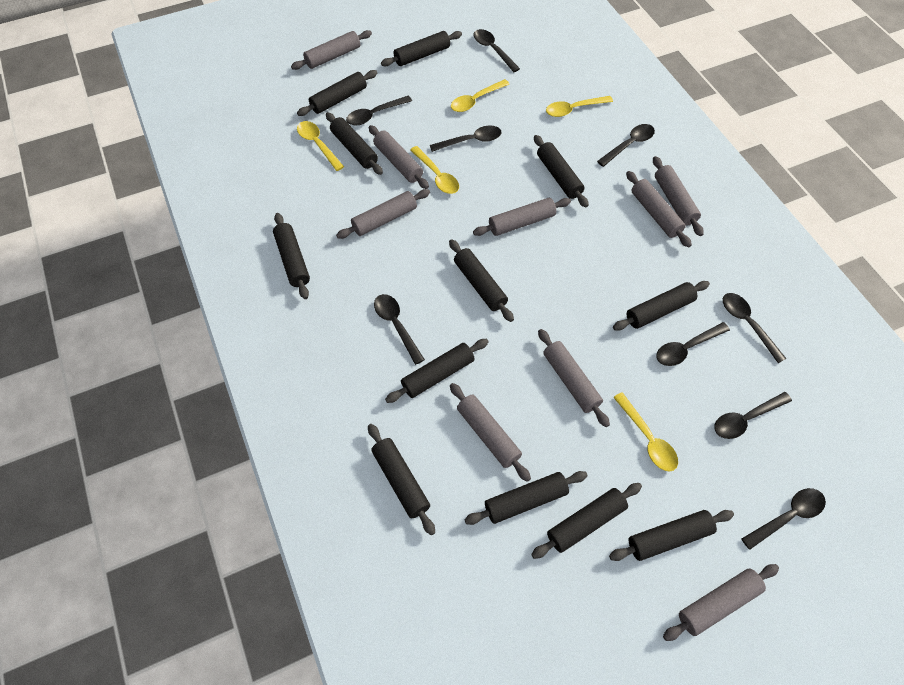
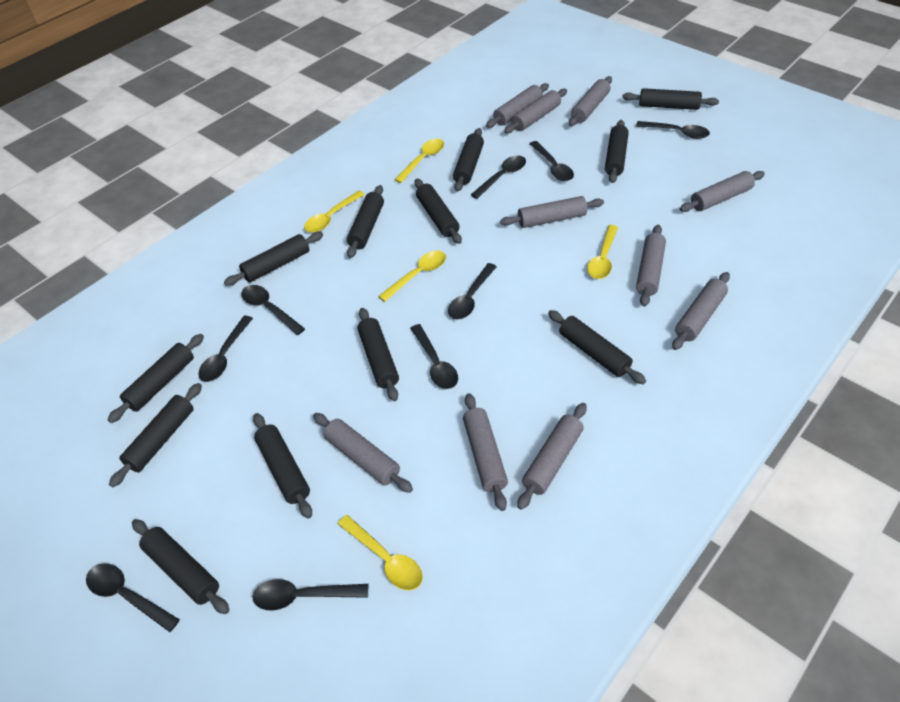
grey rolling pin: 9 -> 10

